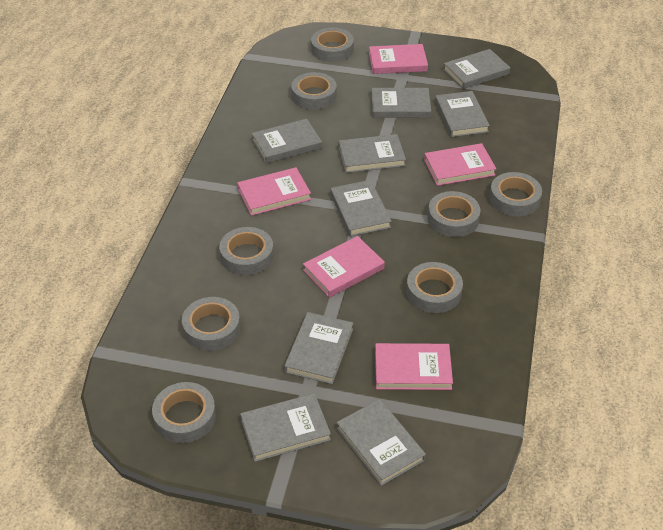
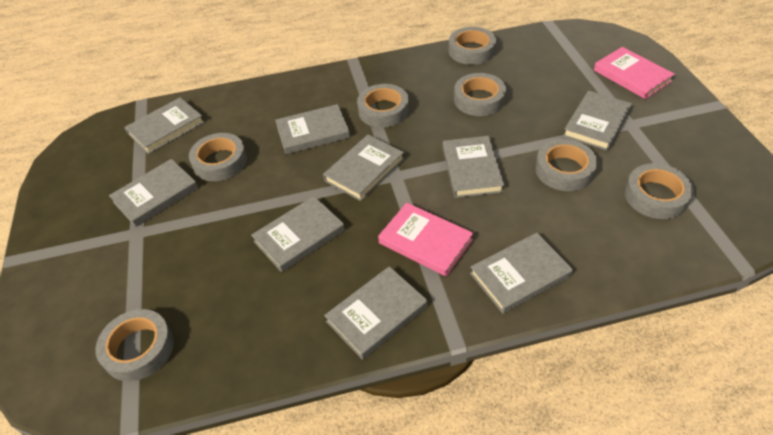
grey tape: 8 -> 7
pink book: 5 -> 2

